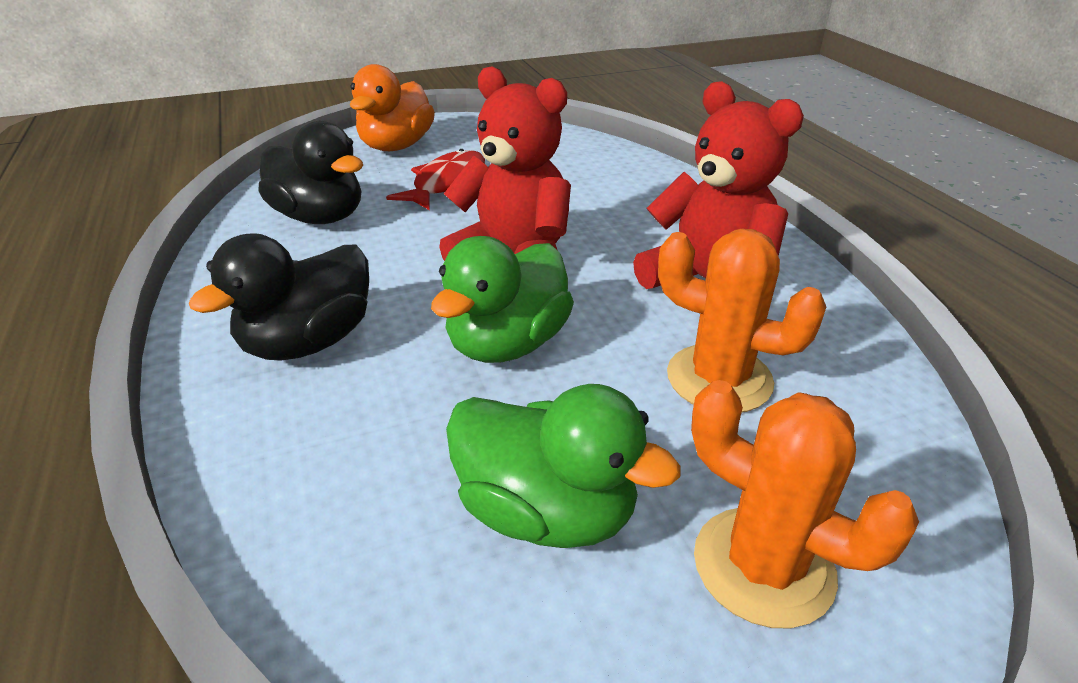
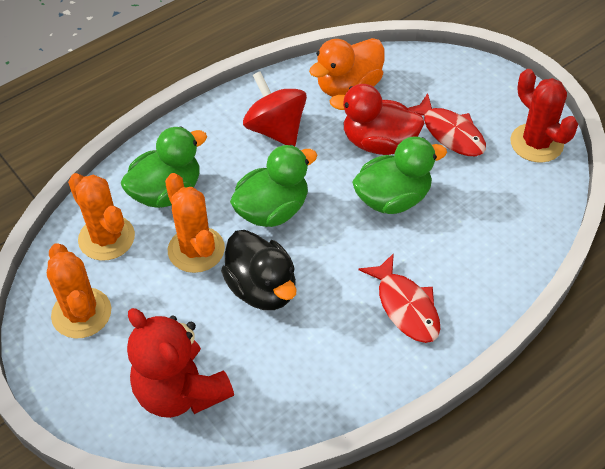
black duck: 2 -> 1
green duck: 2 -> 3
orange cactus: 2 -> 3
red cactus: 0 -> 1
red duck: 0 -> 1
red fish: 1 -> 2
red spinning top: 0 -> 1
red teddy bear: 2 -> 1

